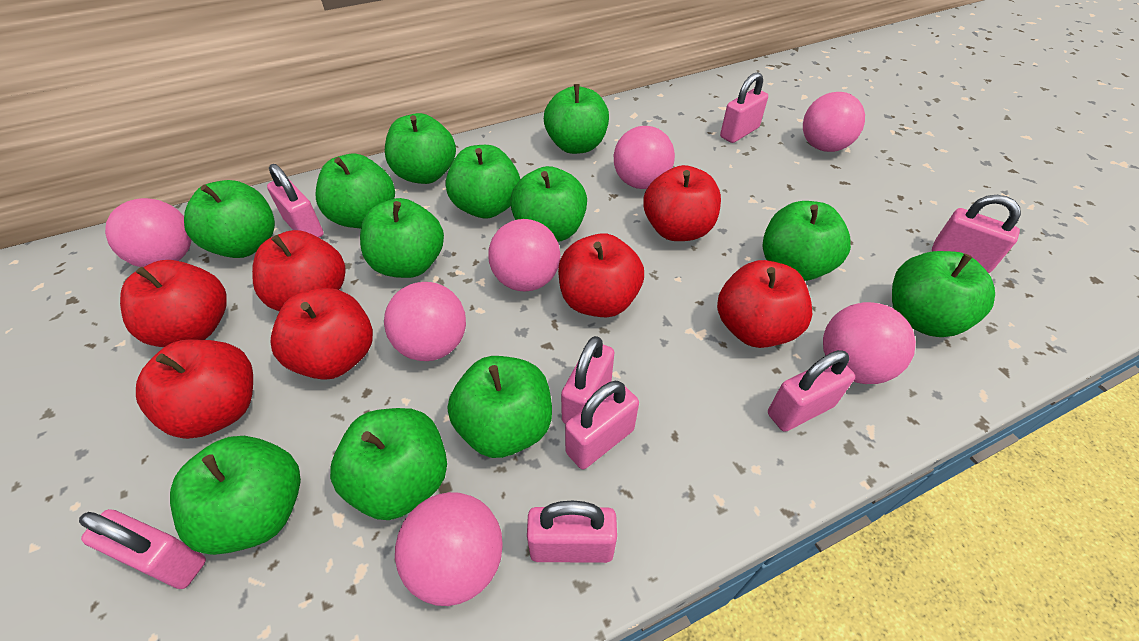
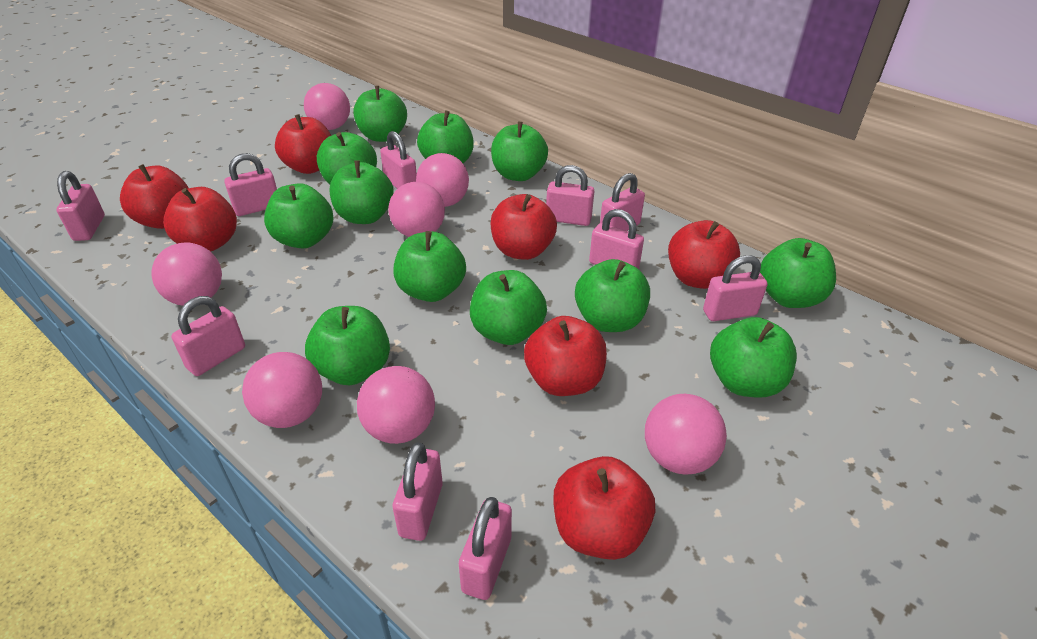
pink padlock: 8 -> 10

